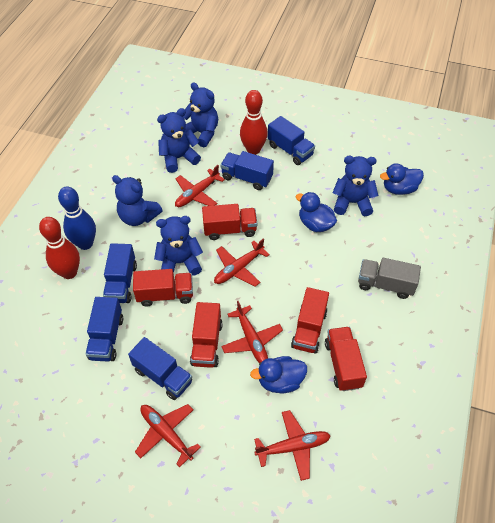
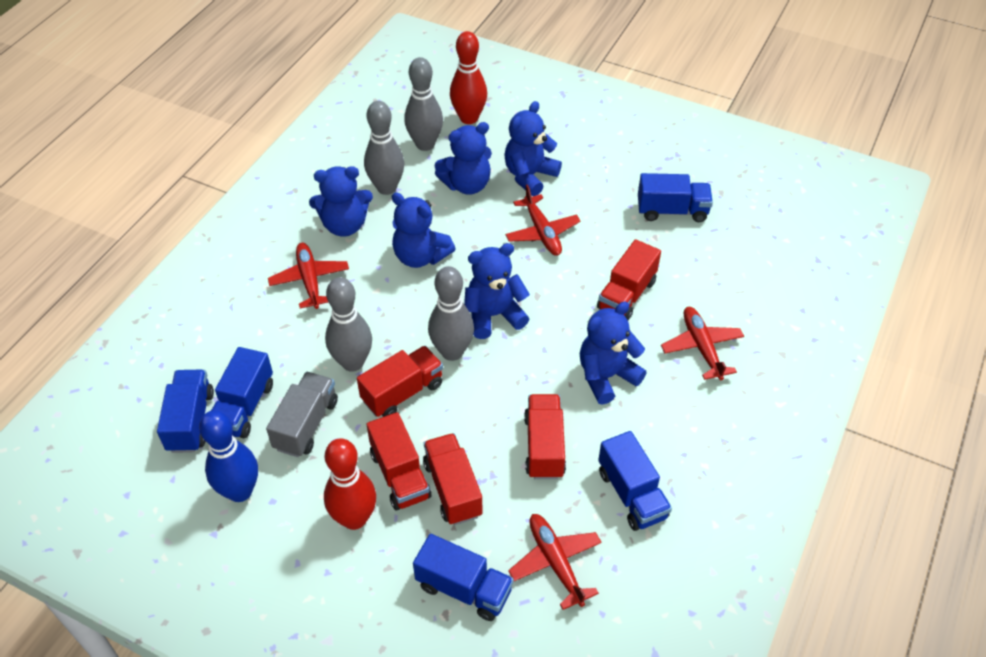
blue duck: 3 -> 0
blue teddy bear: 5 -> 6
grey bowling pin: 0 -> 4
red plane: 5 -> 4

